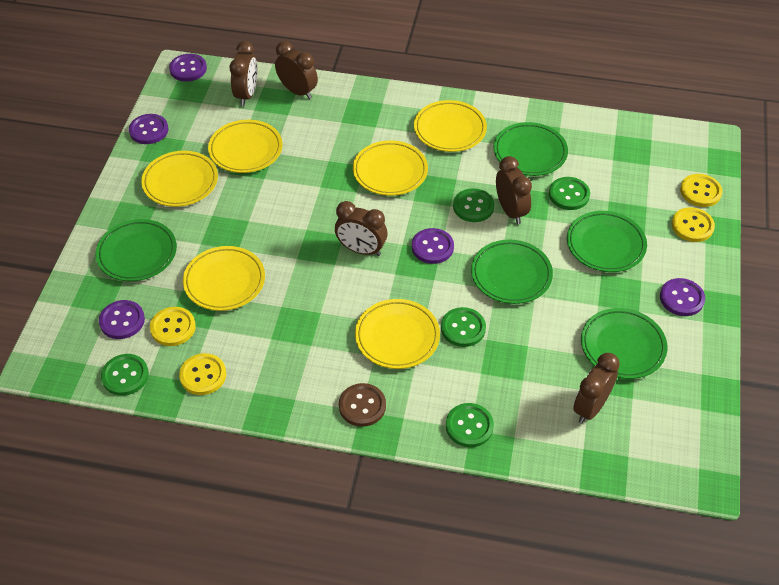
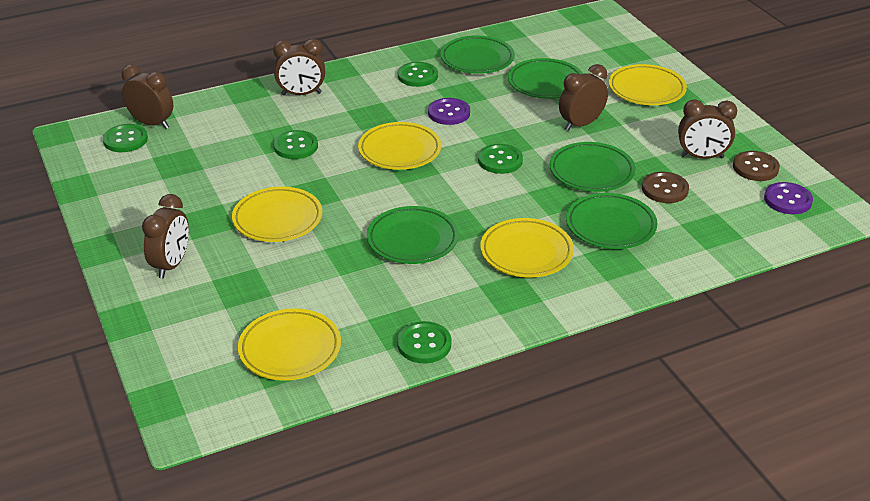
brown button: 1 -> 2
purple button: 5 -> 2
yellow button: 4 -> 0
yellow plate: 6 -> 5

